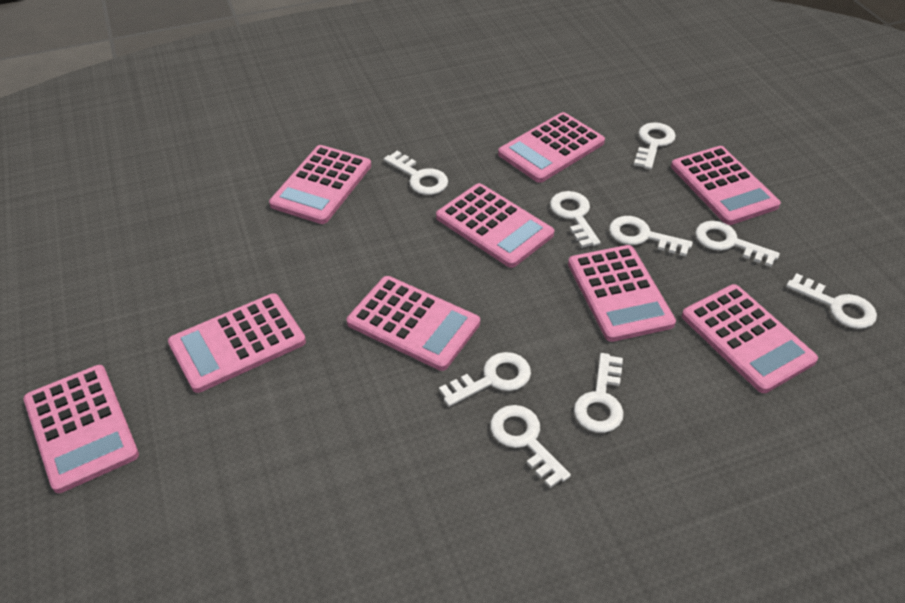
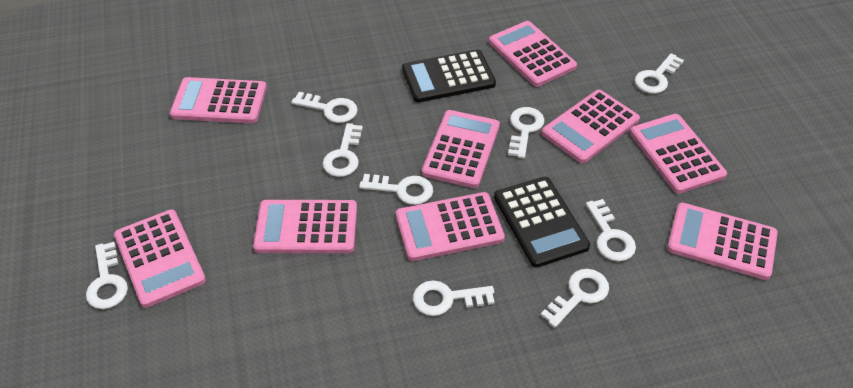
black calculator: 0 -> 2

